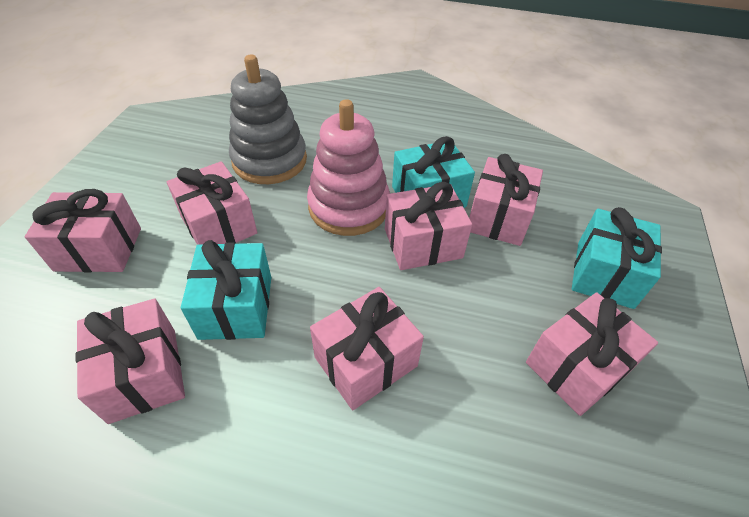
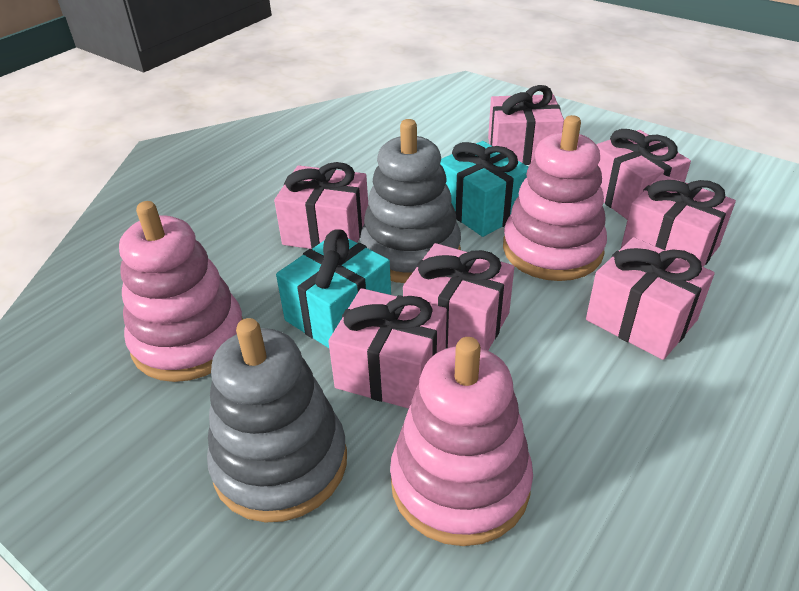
grey stacking toy: 1 -> 2
pink stacking toy: 1 -> 3
turquoise gift: 3 -> 2

